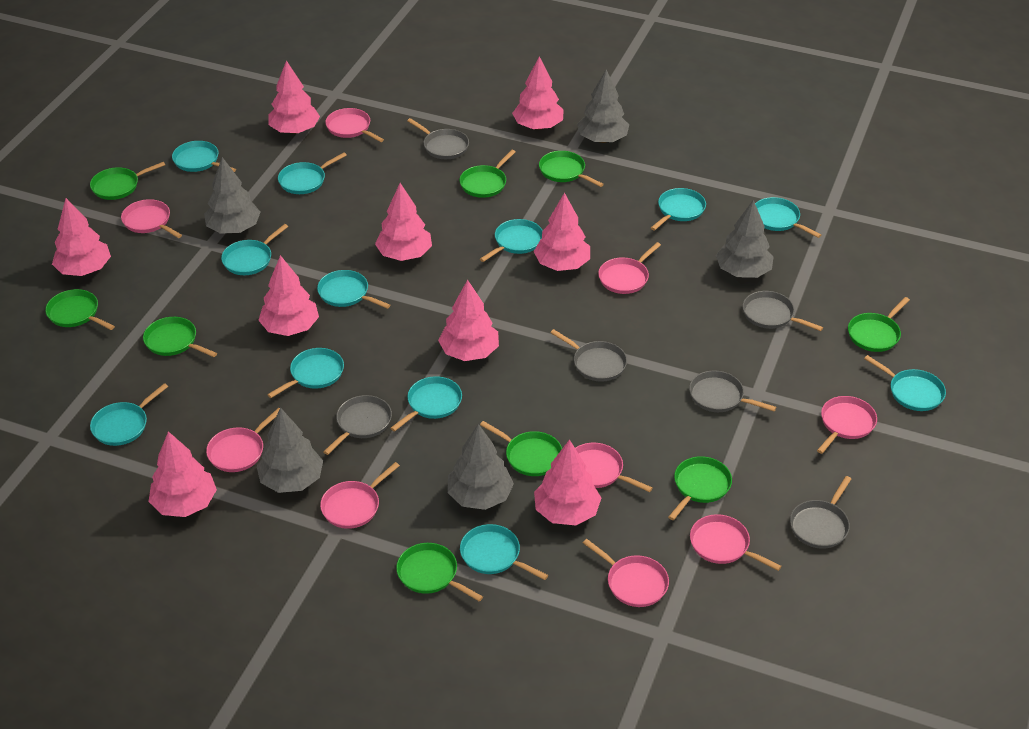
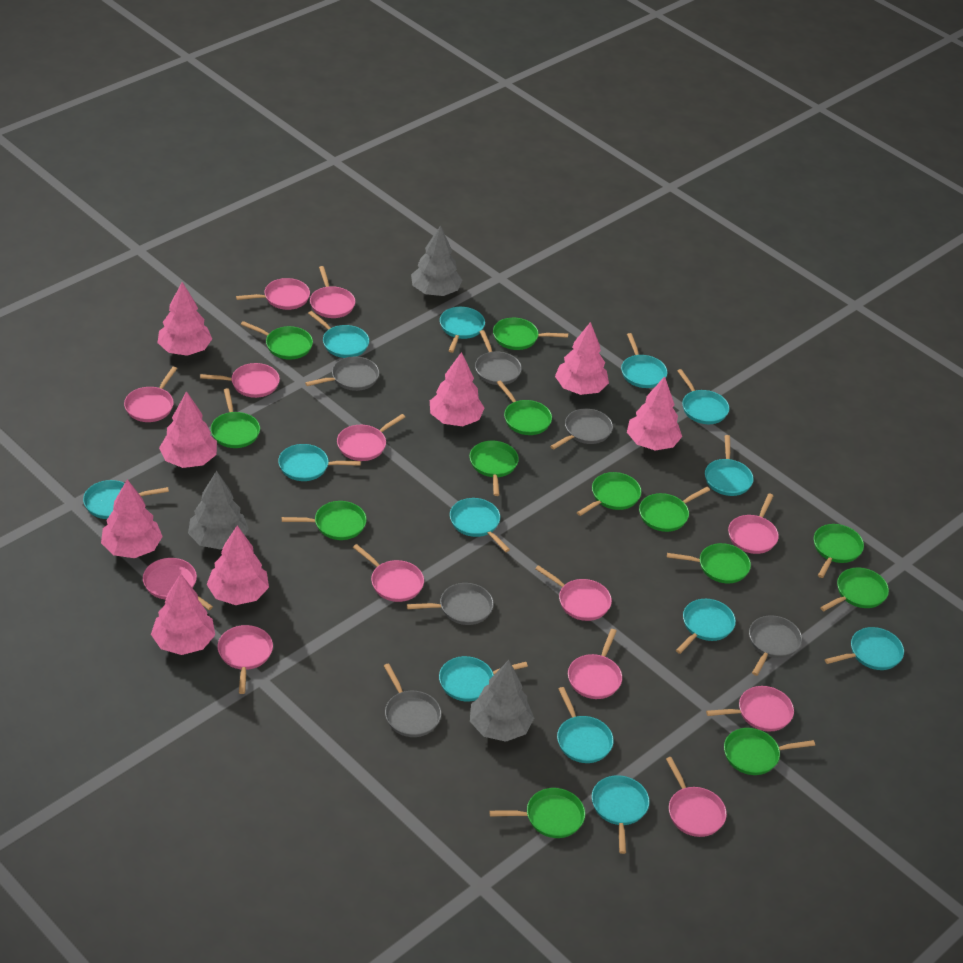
green pan: 9 -> 13
grey tree: 5 -> 3
pink pan: 9 -> 13
pink tree: 9 -> 8
turquoise pan: 12 -> 13

